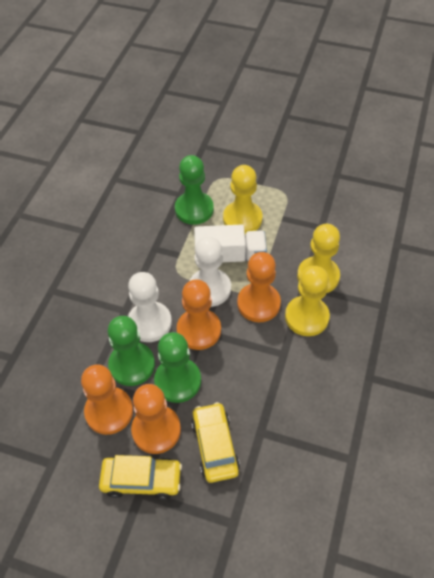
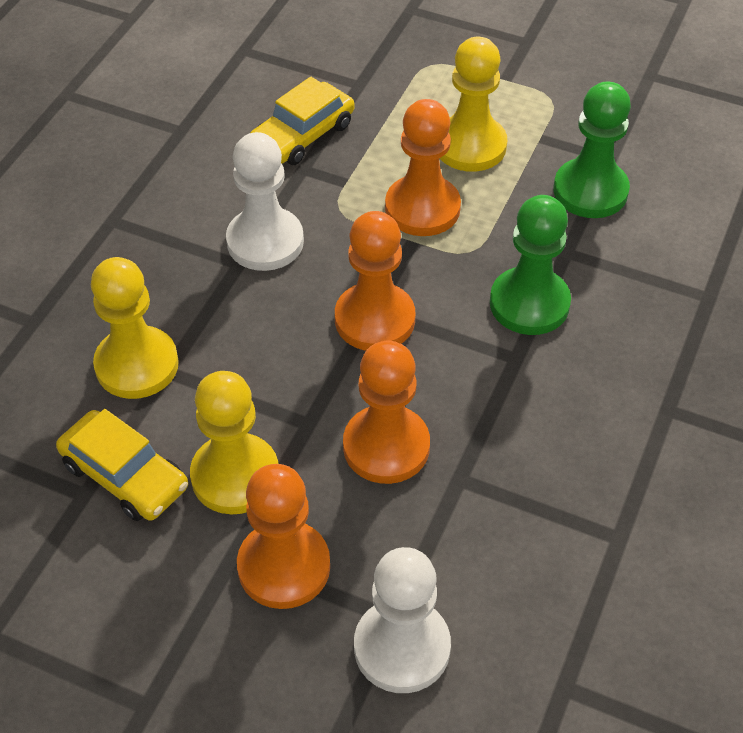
green pawn: 3 -> 2
white truck: 1 -> 0

